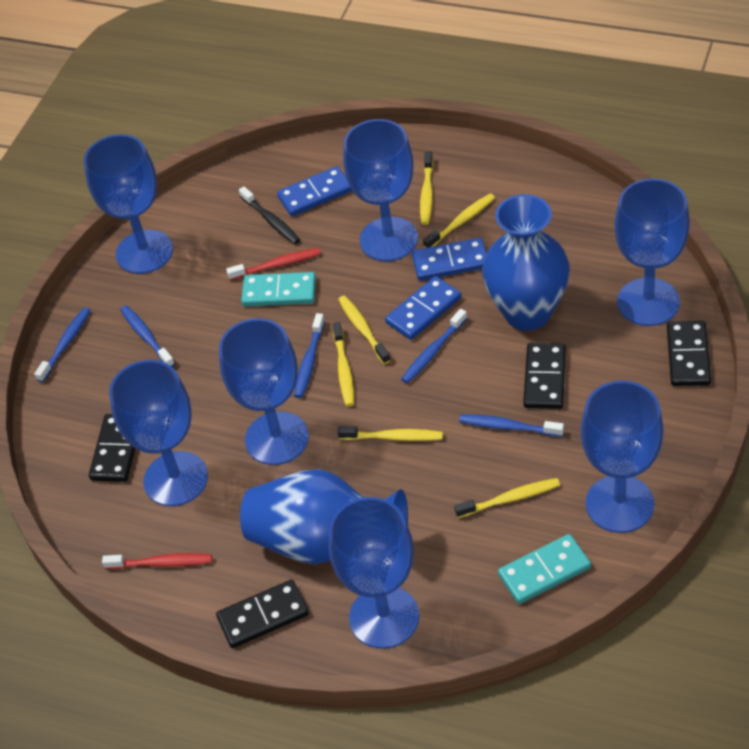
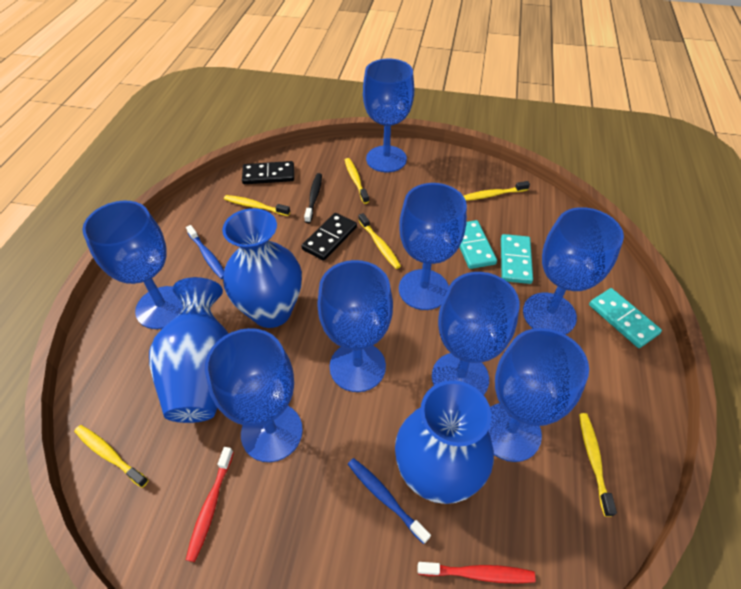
black domino: 4 -> 2
blue domino: 3 -> 0
blue goblet: 7 -> 8
blue toothbrush: 5 -> 2
blue vase: 2 -> 3
turquoise domino: 2 -> 3

